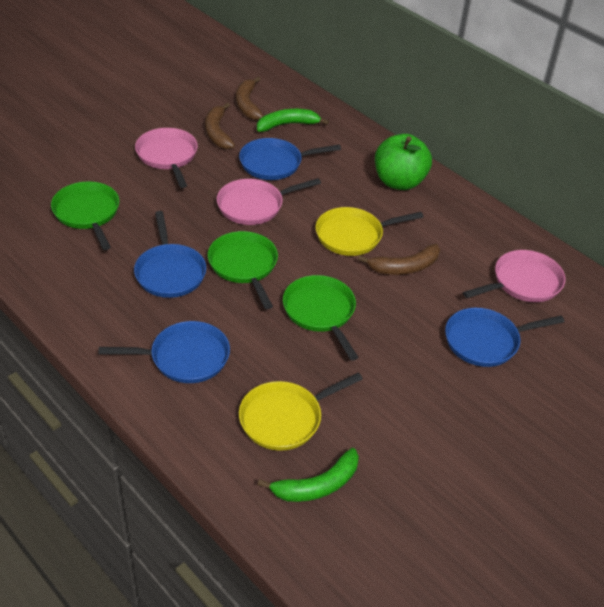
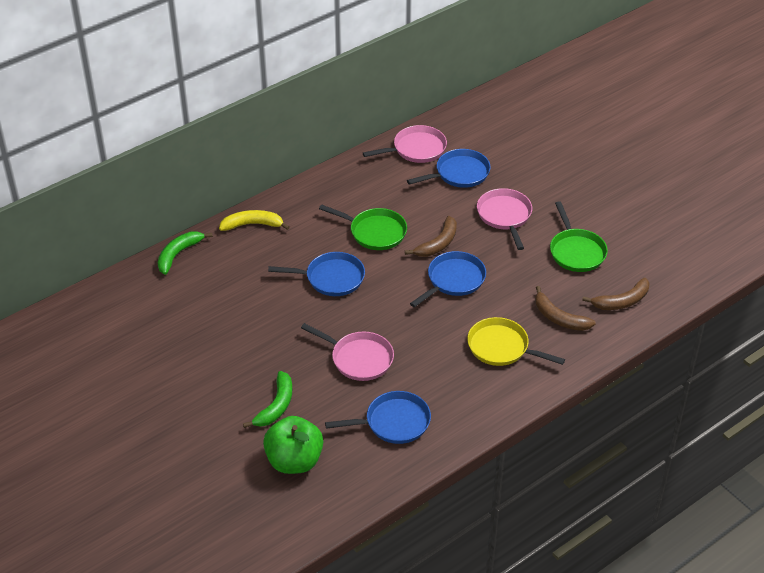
green pan: 3 -> 2
yellow banana: 0 -> 1
yellow pan: 2 -> 1

